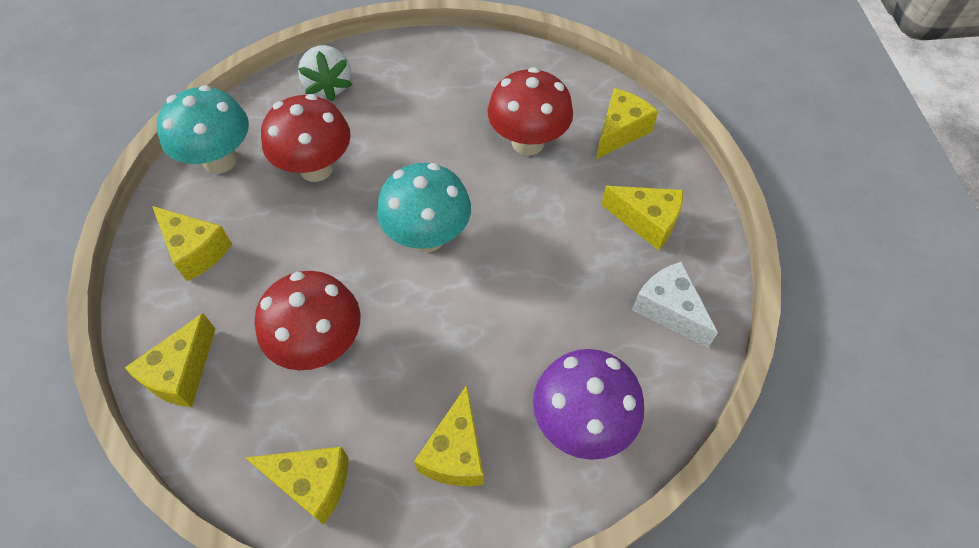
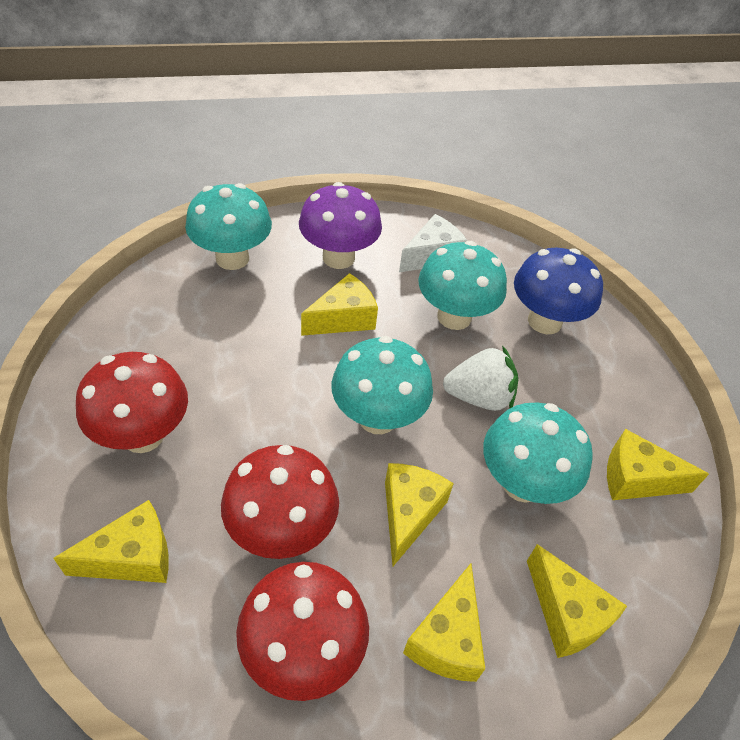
blue mushroom: 0 -> 1
turquoise mushroom: 2 -> 4

